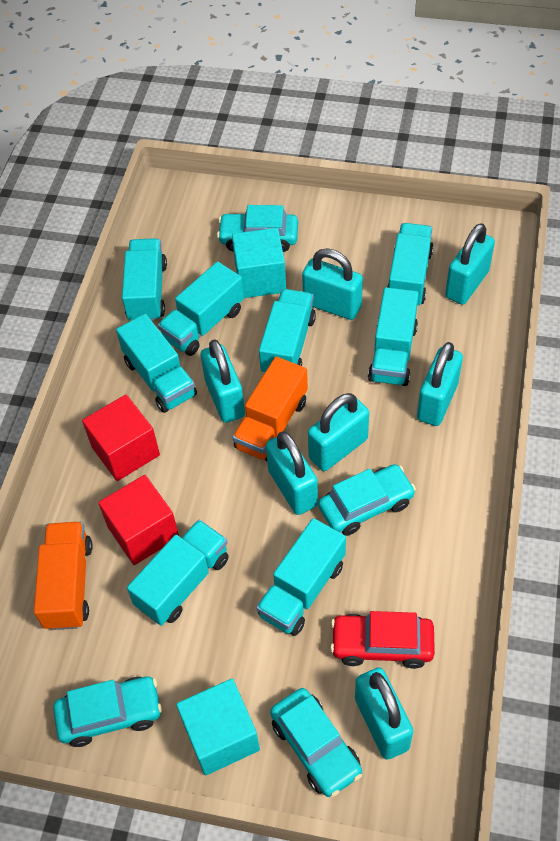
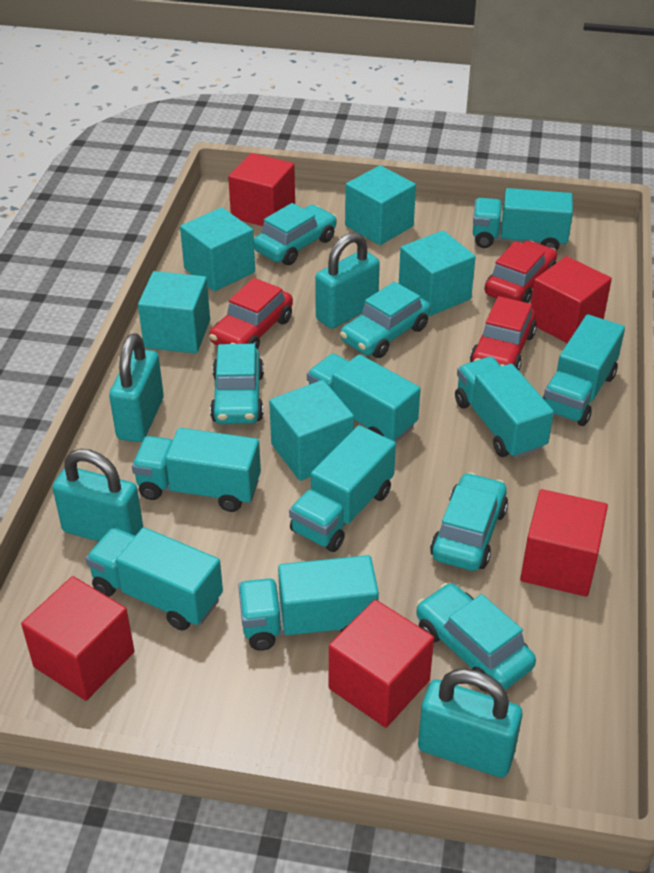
orange truck: 2 -> 0
red car: 1 -> 3
red cube: 2 -> 5
turquoise car: 4 -> 5
turquoise cube: 2 -> 5
turquoise padlock: 7 -> 4

